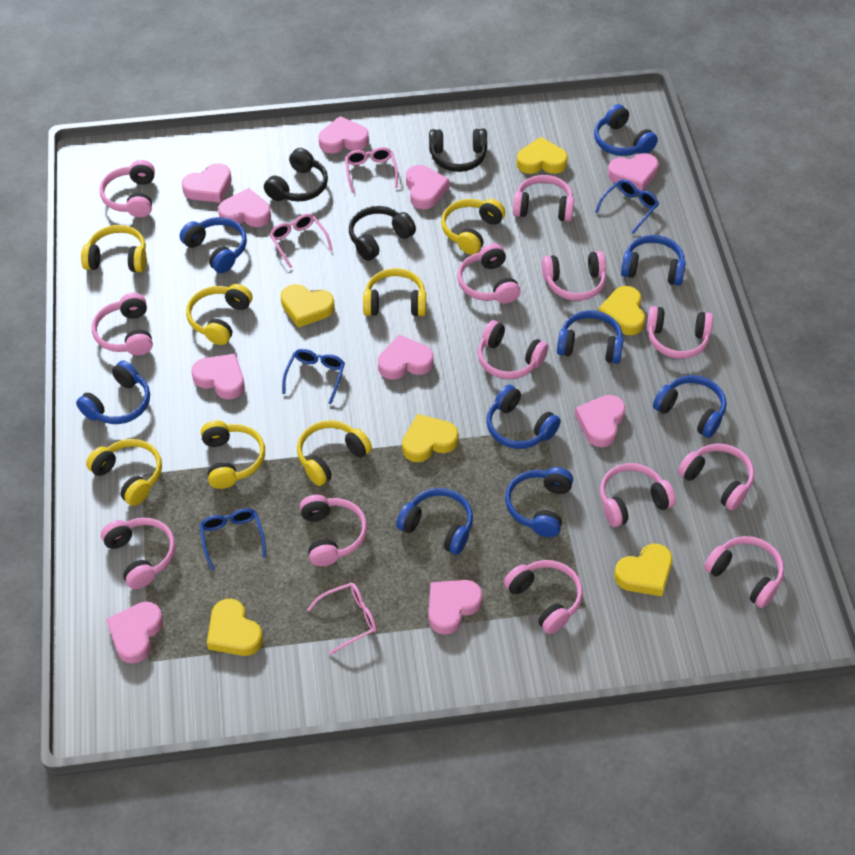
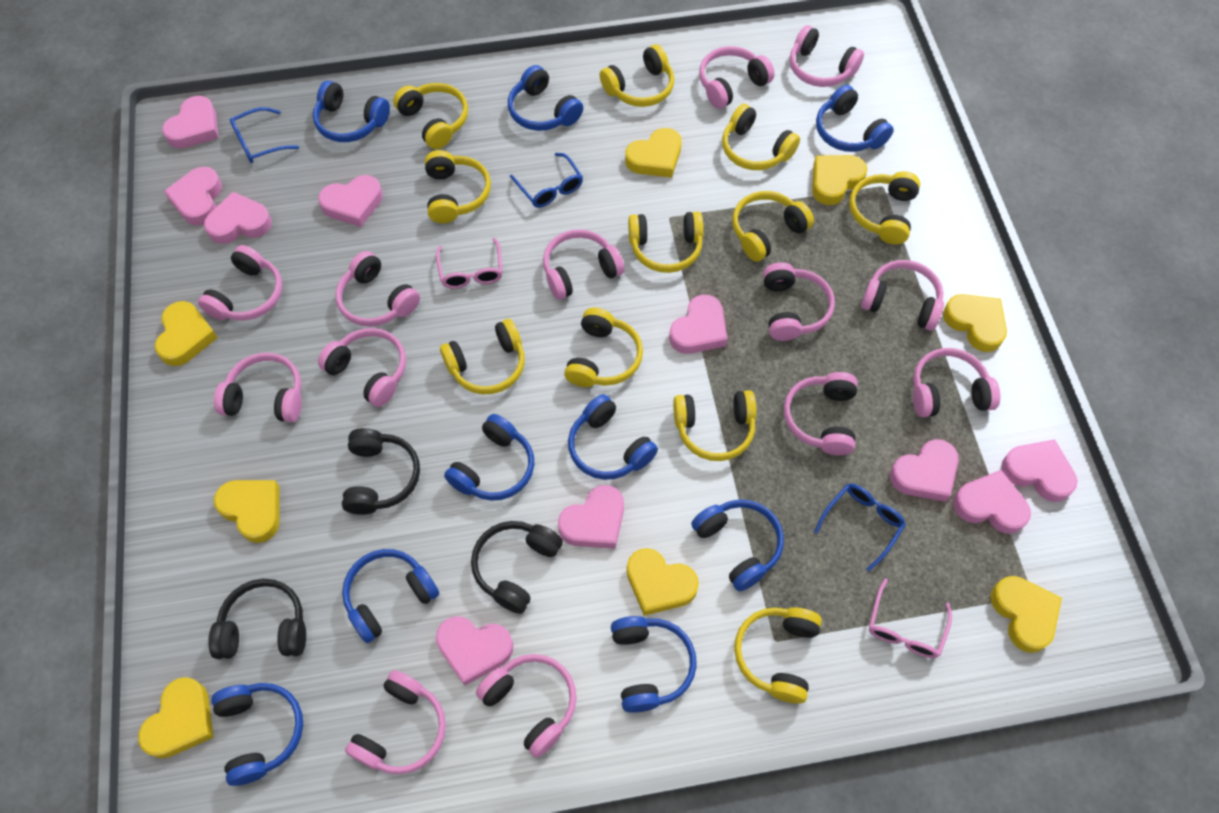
pink glasses: 3 -> 2
yellow headphones: 7 -> 11
yellow heart: 6 -> 8

